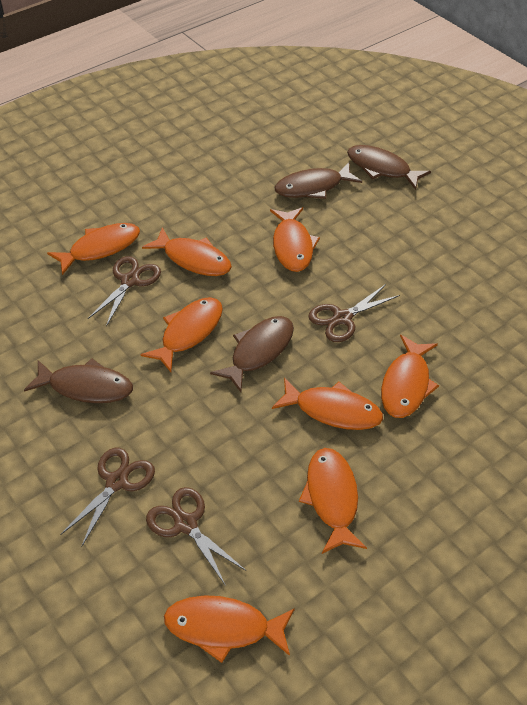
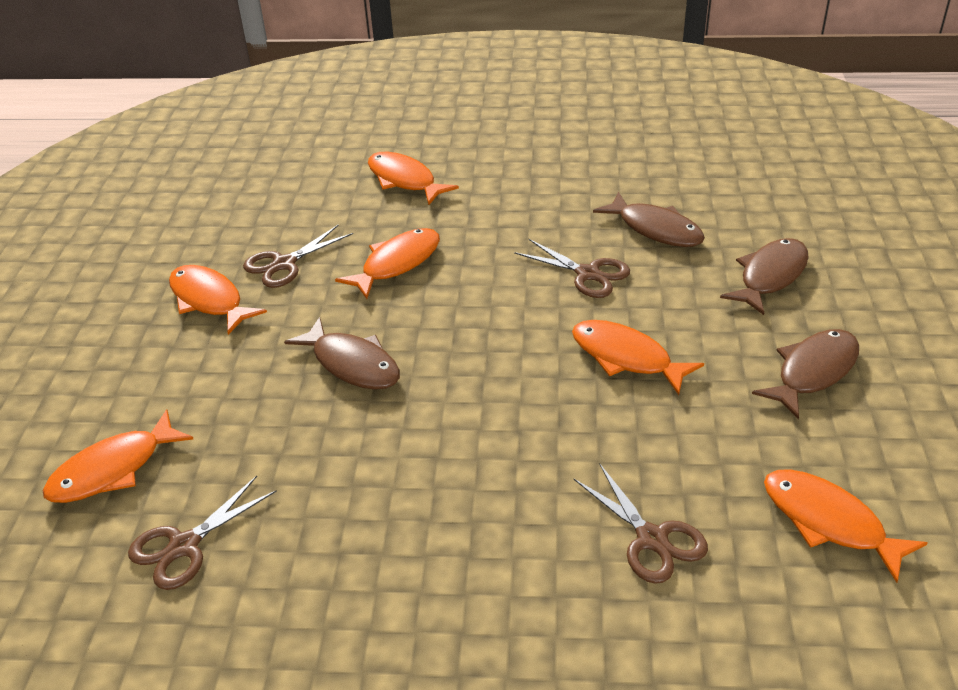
orange fish: 8 -> 6

